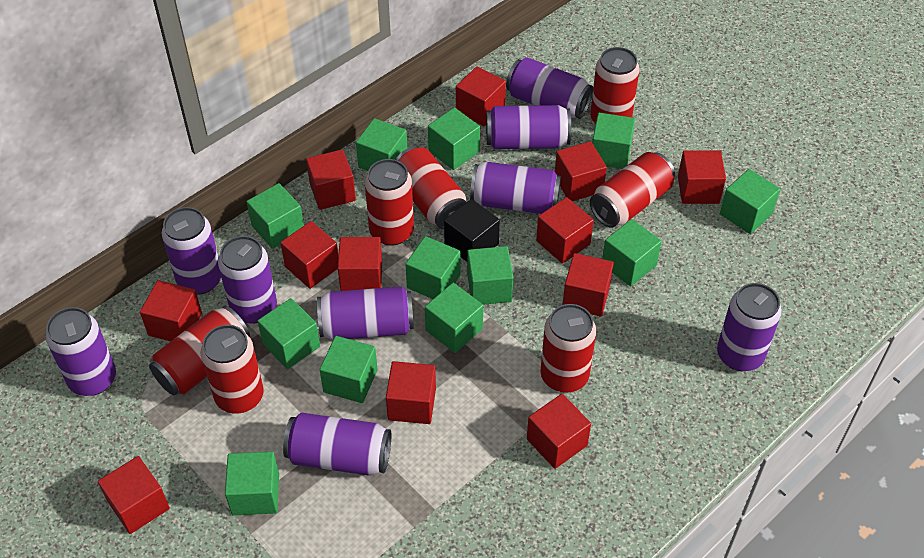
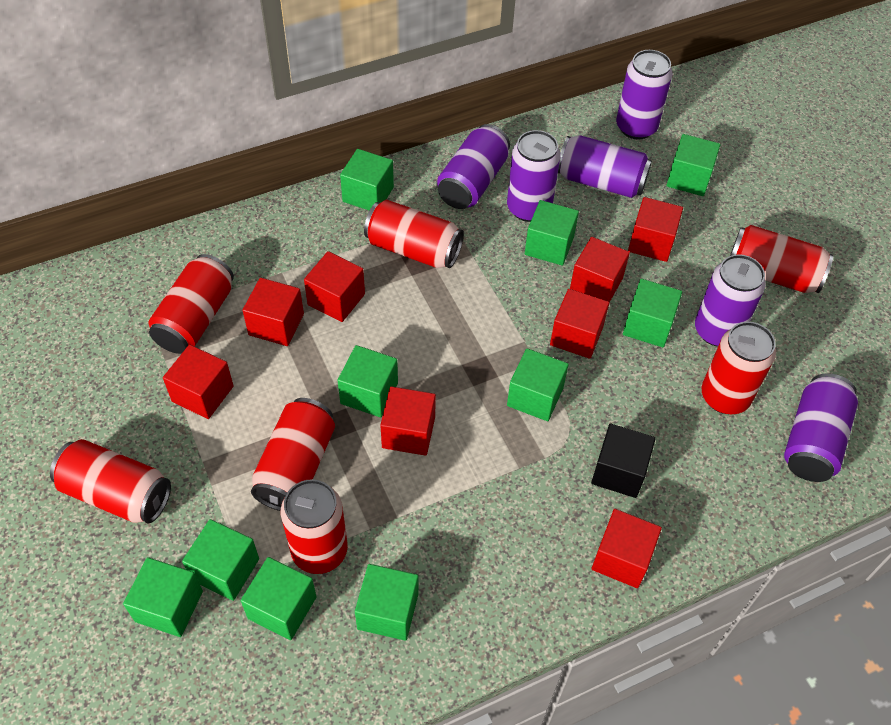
green cube: 12 -> 10
purple can: 9 -> 6
red cube: 12 -> 8

